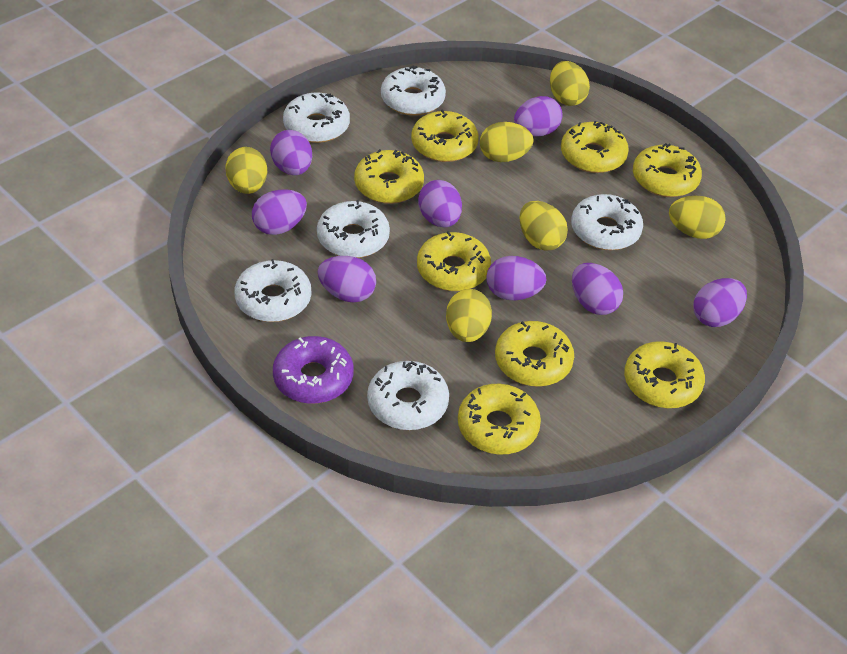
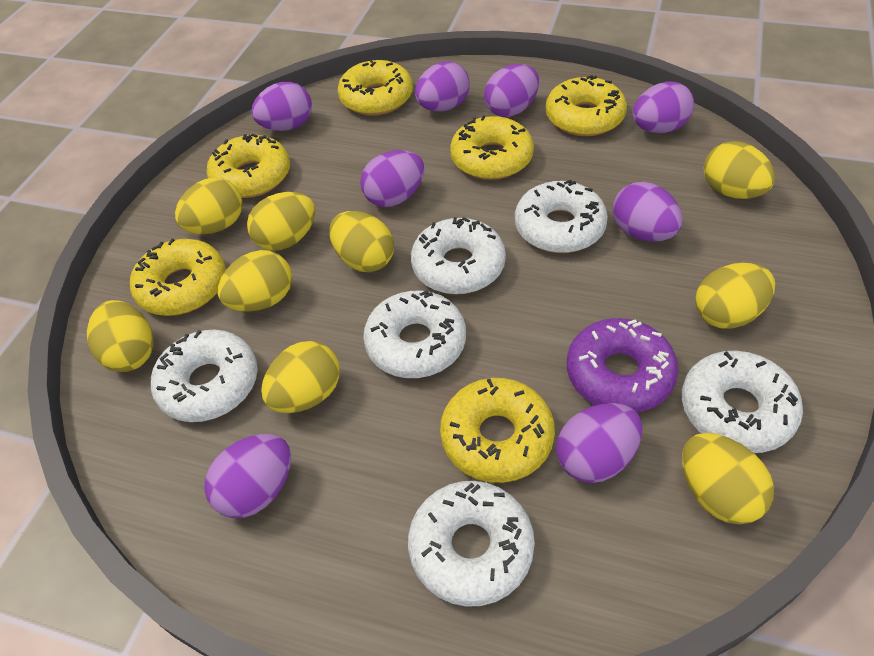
yellow donut: 8 -> 6
yellow egg: 6 -> 9

